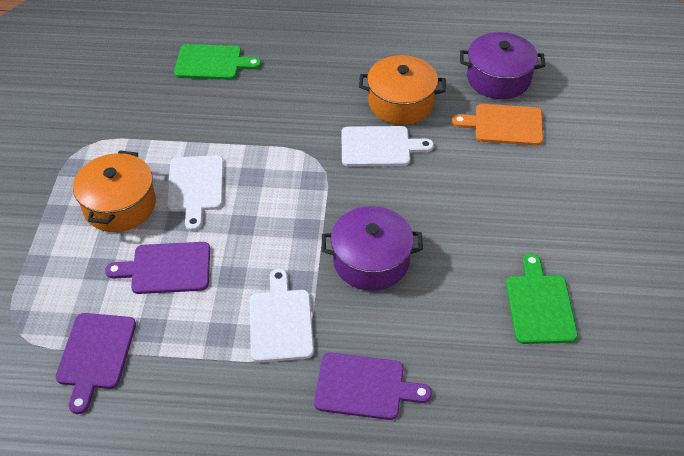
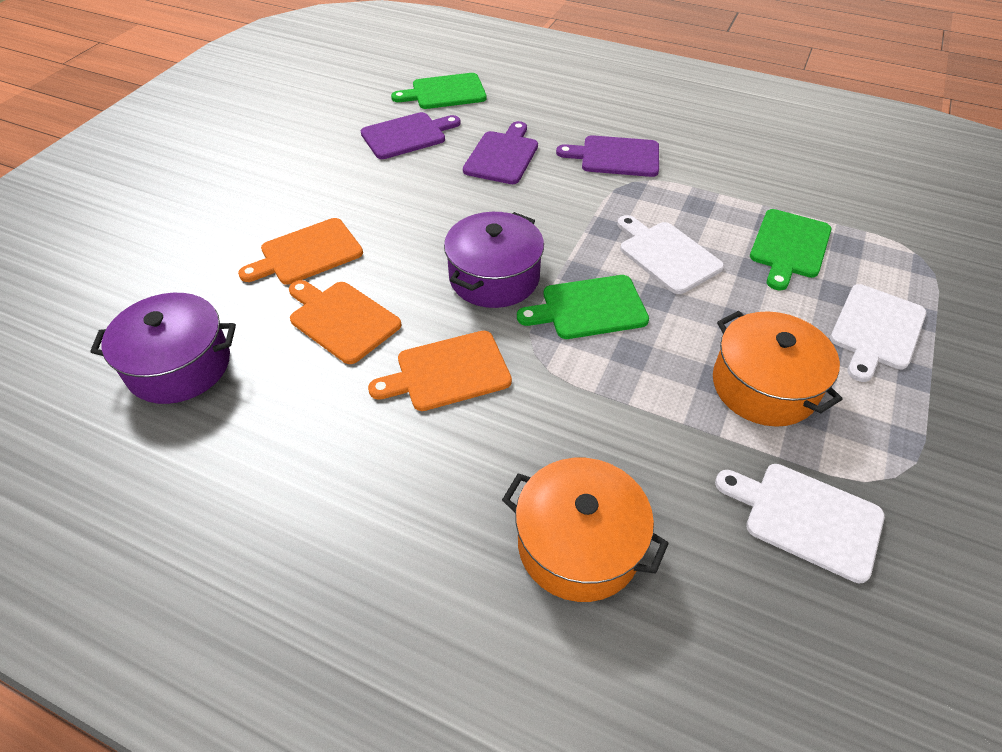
green cutting board: 2 -> 3
orange cutting board: 1 -> 3

